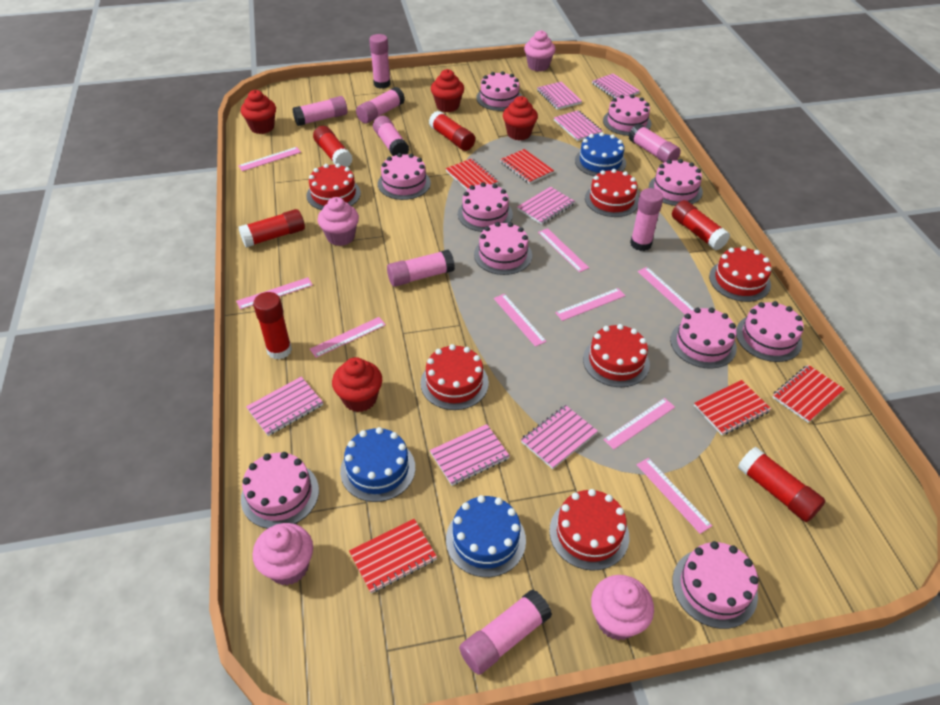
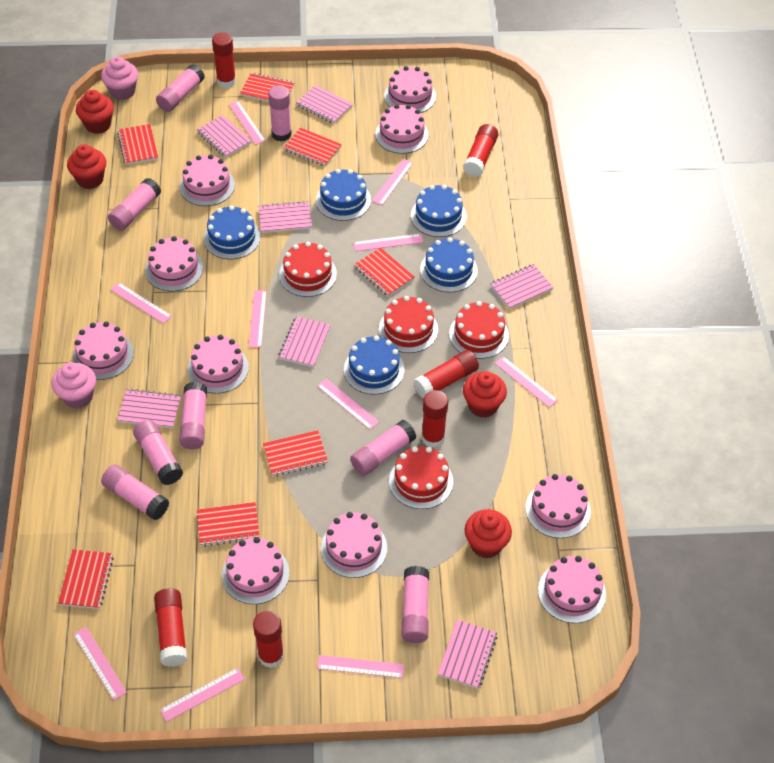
blue cake: 3 -> 5
pink cupcake: 4 -> 2
pink ruler: 9 -> 10
red cake: 6 -> 4
red notebook: 5 -> 7

